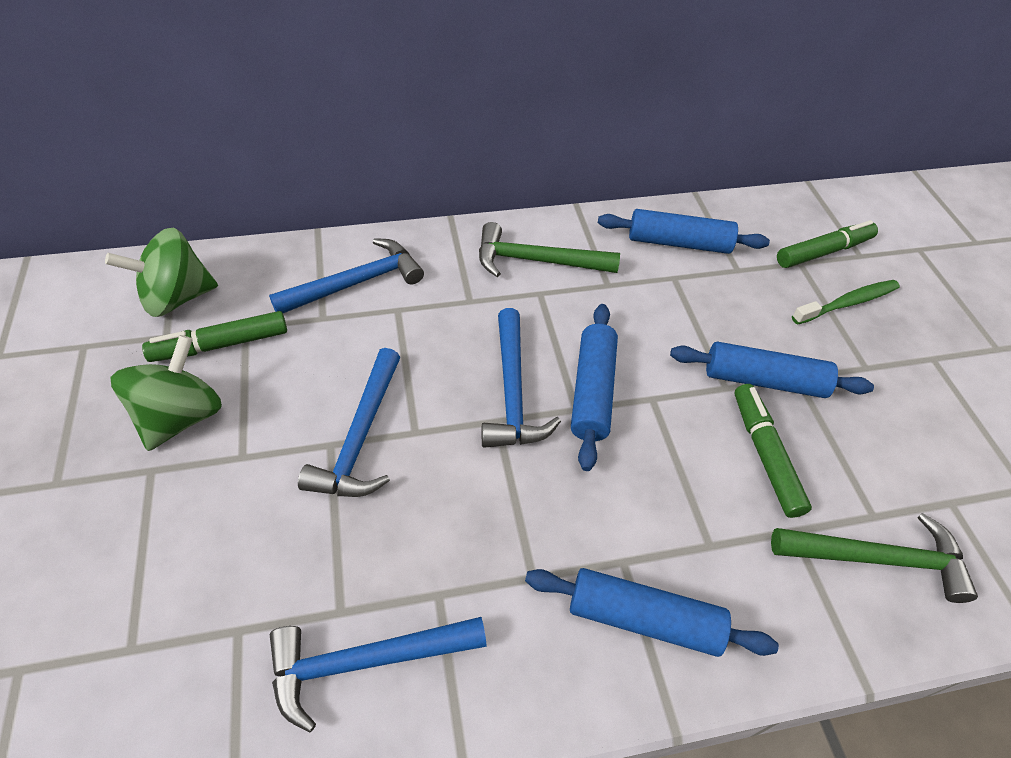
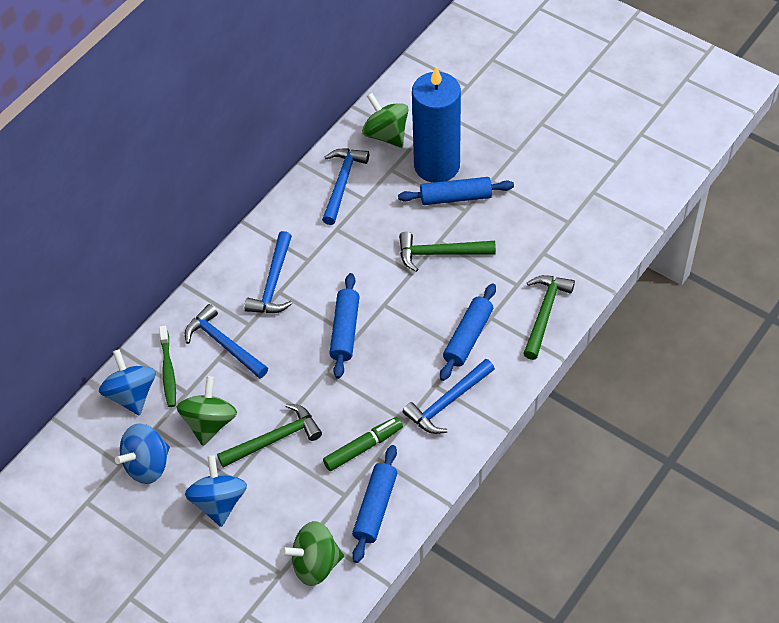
blue candle: 0 -> 1
blue spinning top: 0 -> 3
green hammer: 2 -> 3
green marker: 3 -> 1
green spinning top: 2 -> 3

